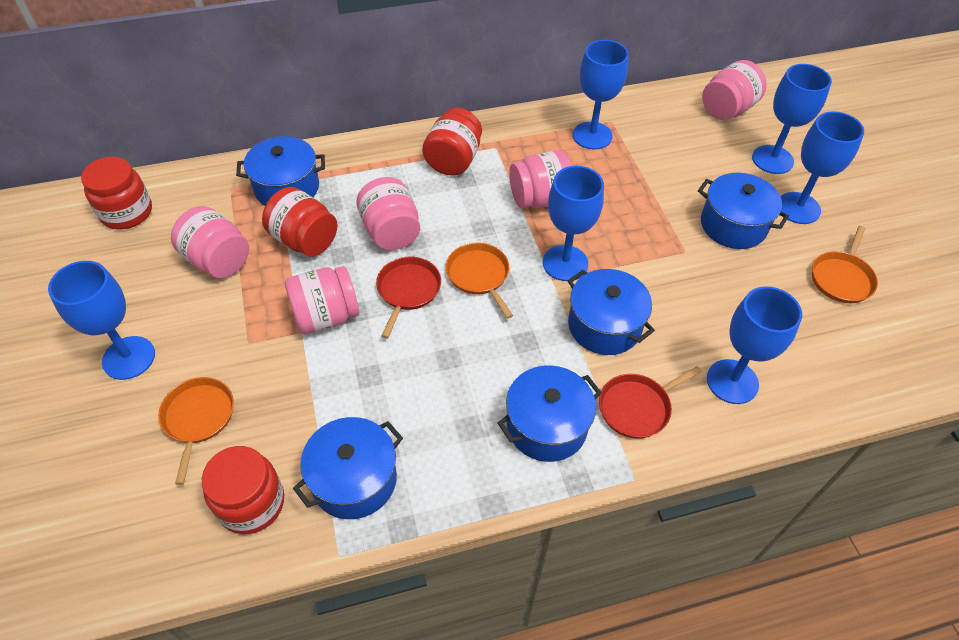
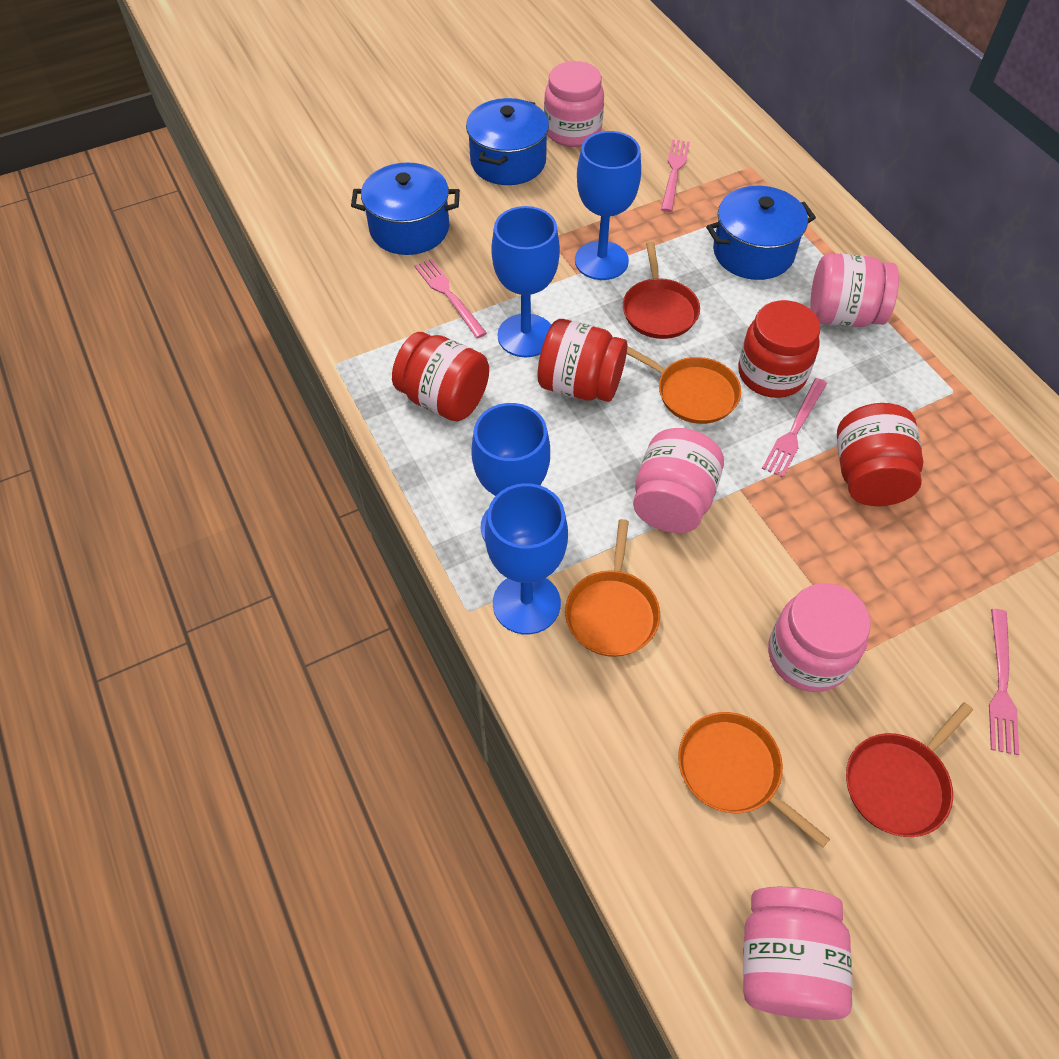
blue goblet: 6 -> 4
blue pot: 5 -> 3
pink fork: 0 -> 4

